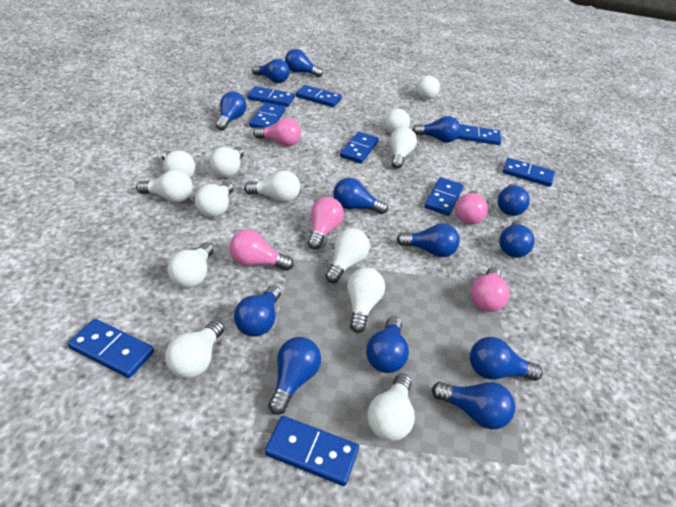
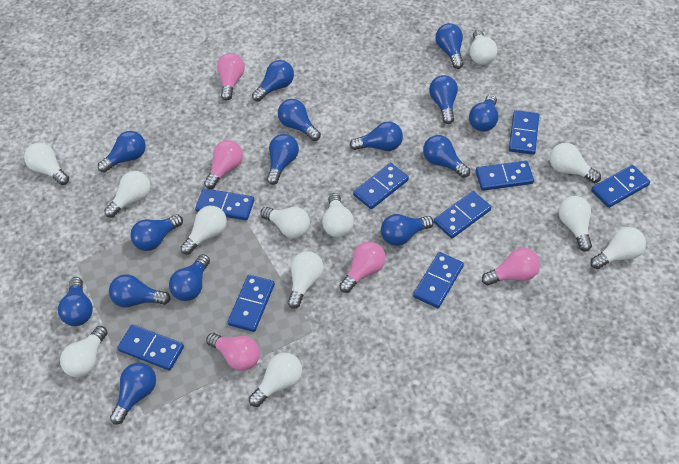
blue light bulb: 13 -> 15
white light bulb: 13 -> 12

